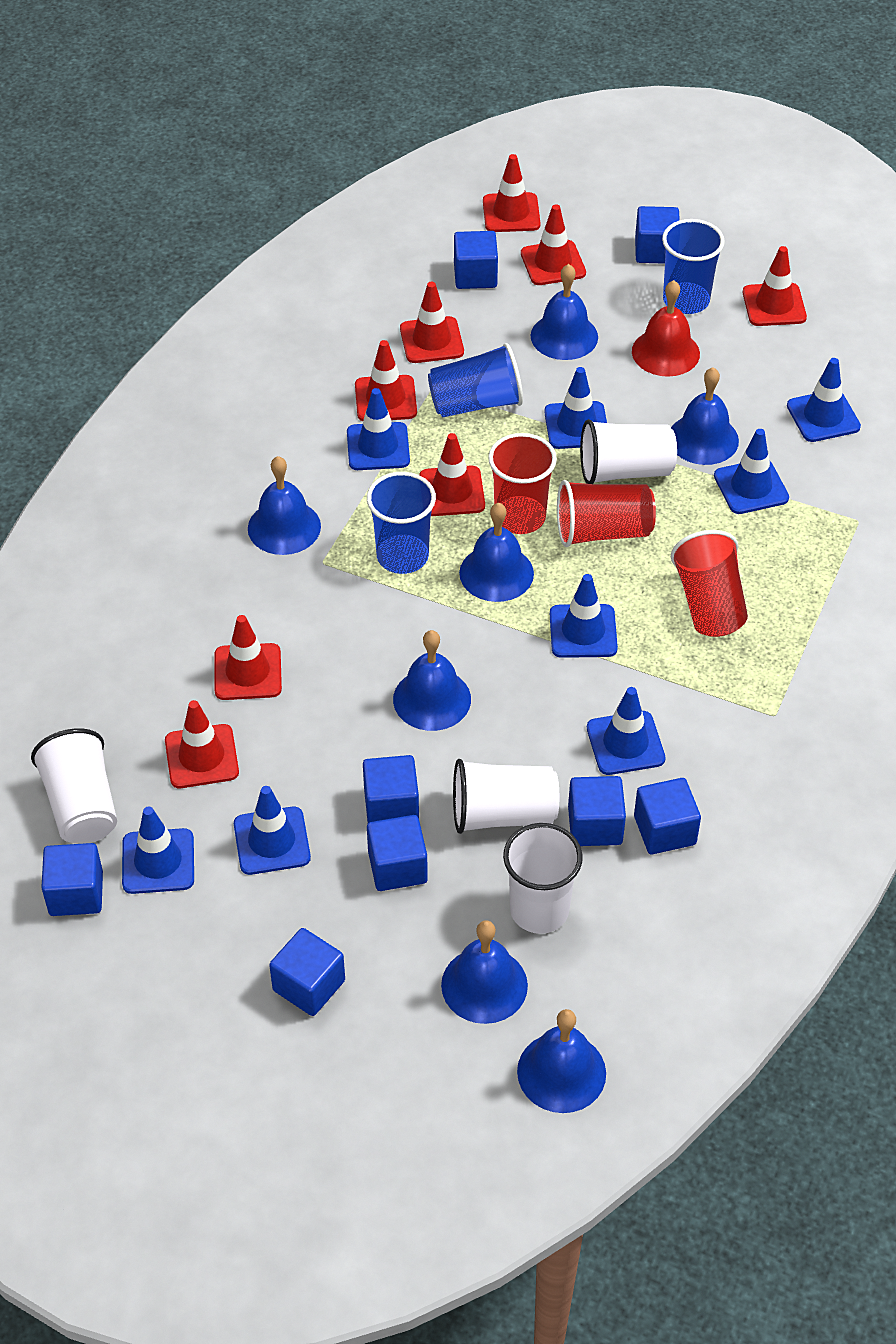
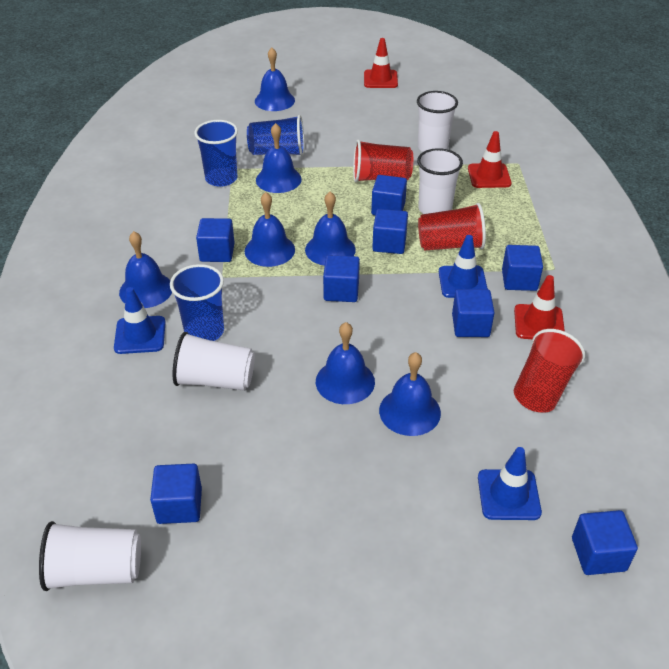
blue traffic cone: 8 -> 3
red bell: 1 -> 0
red traffic cone: 8 -> 3

